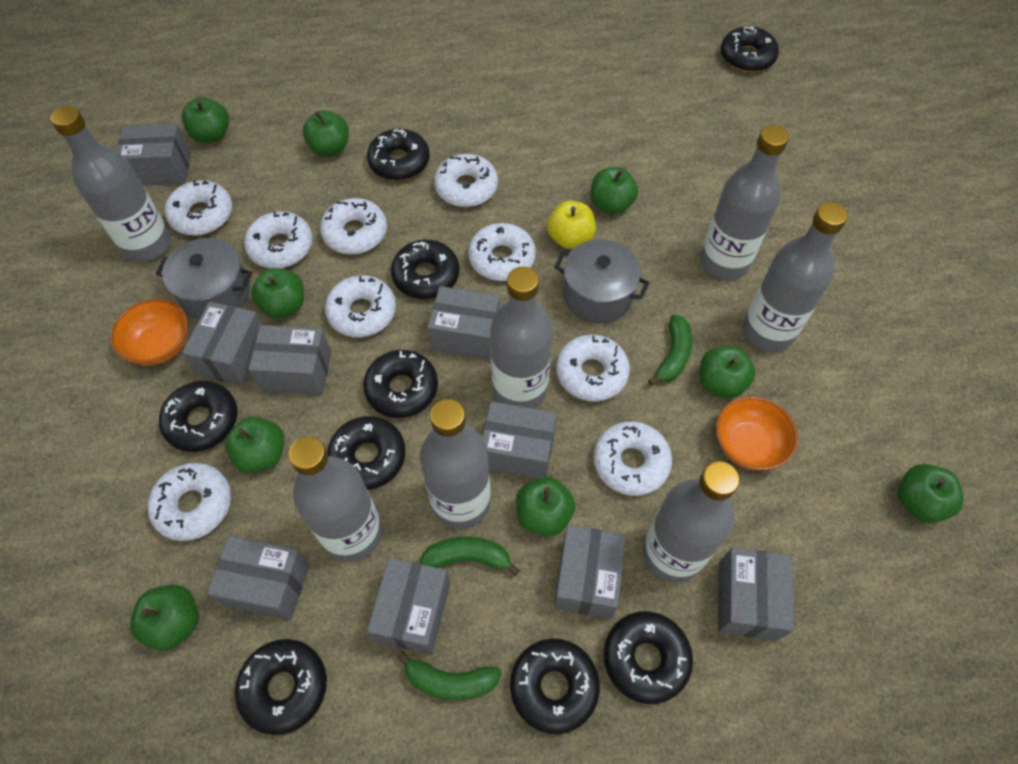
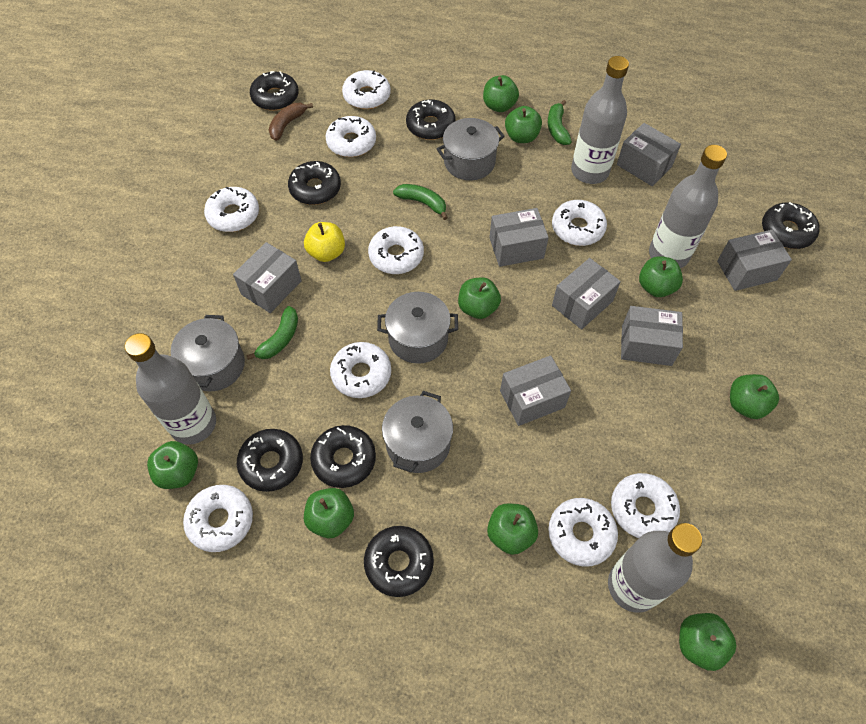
black donut: 9 -> 7
brown banana: 0 -> 1
grey bottle: 7 -> 4
grey box: 9 -> 7
grey pot: 2 -> 4
orange bowl: 2 -> 0

